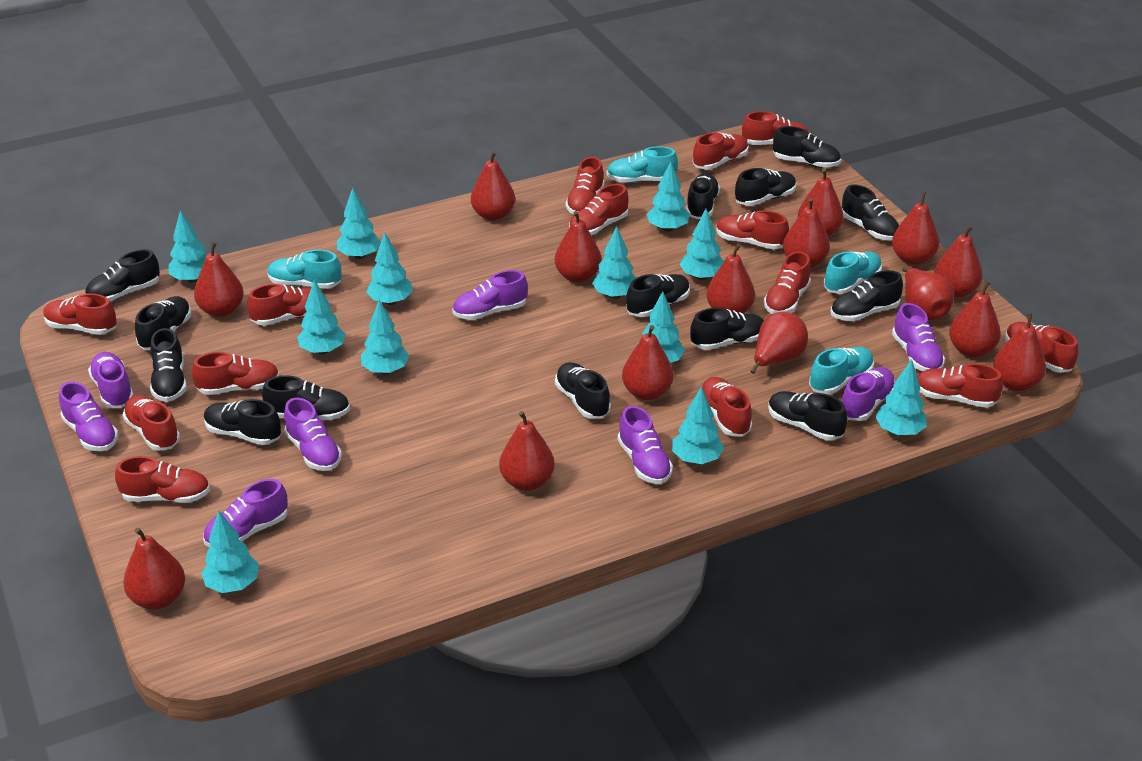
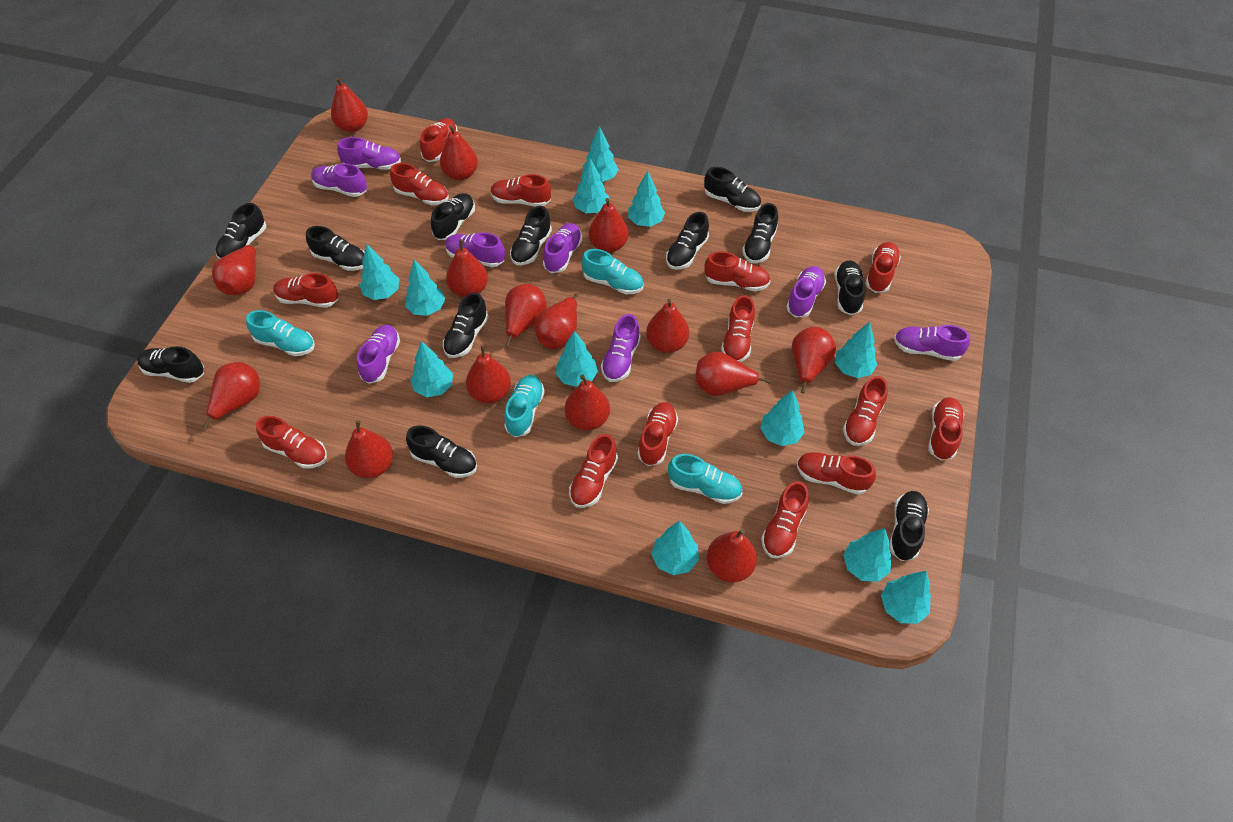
black shoe: 14 -> 12

